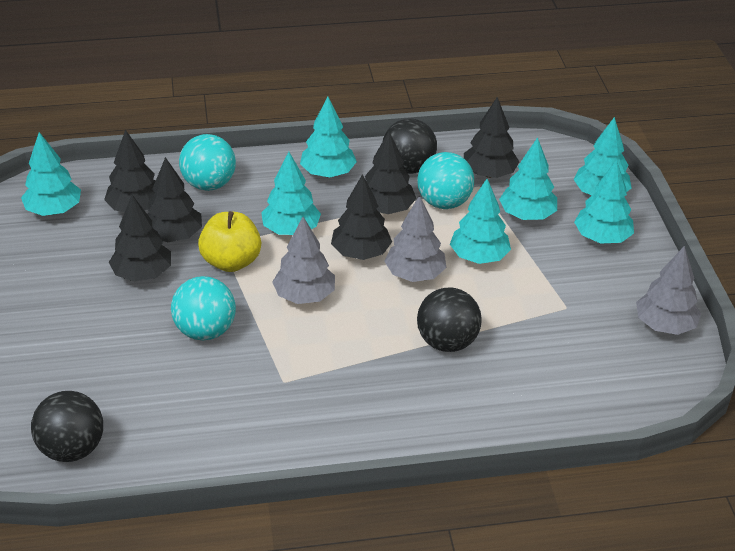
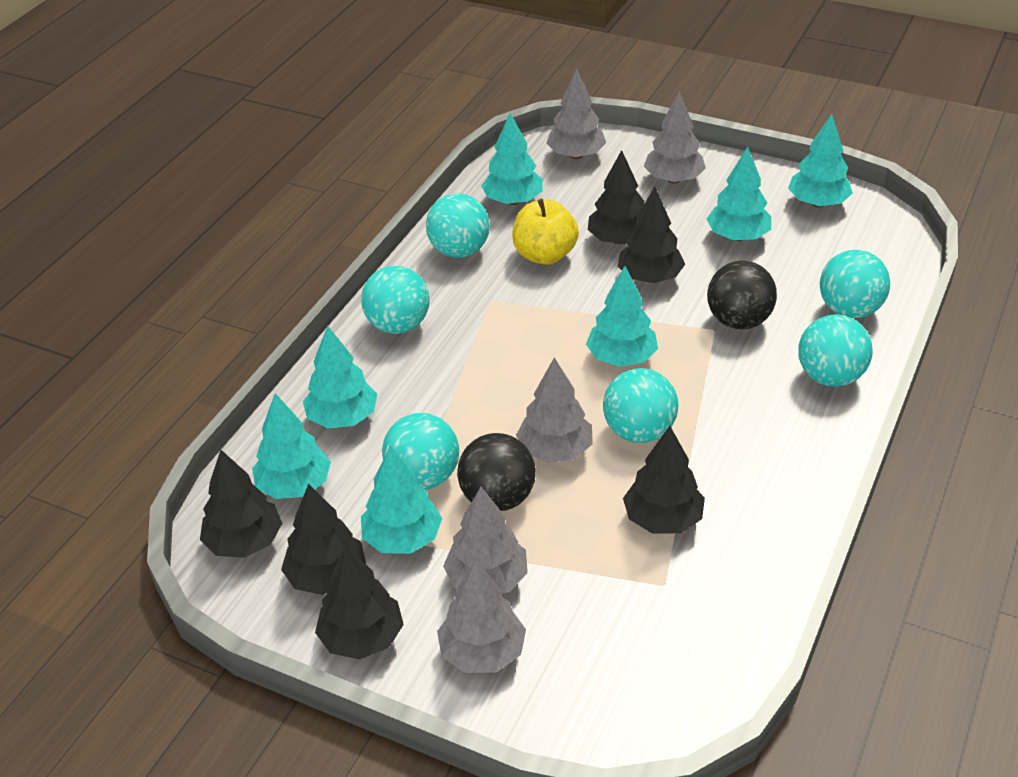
black ball: 3 -> 2
grey tree: 3 -> 5
turquoise ball: 3 -> 6

